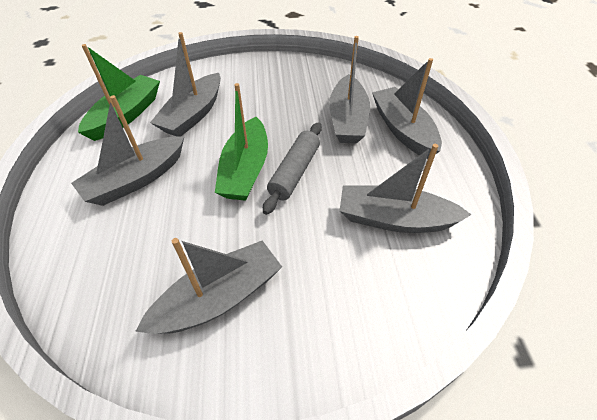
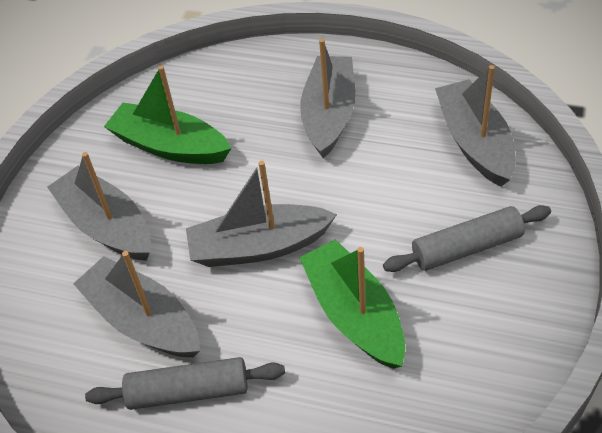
grey boat: 6 -> 5
grey rolling pin: 1 -> 2

